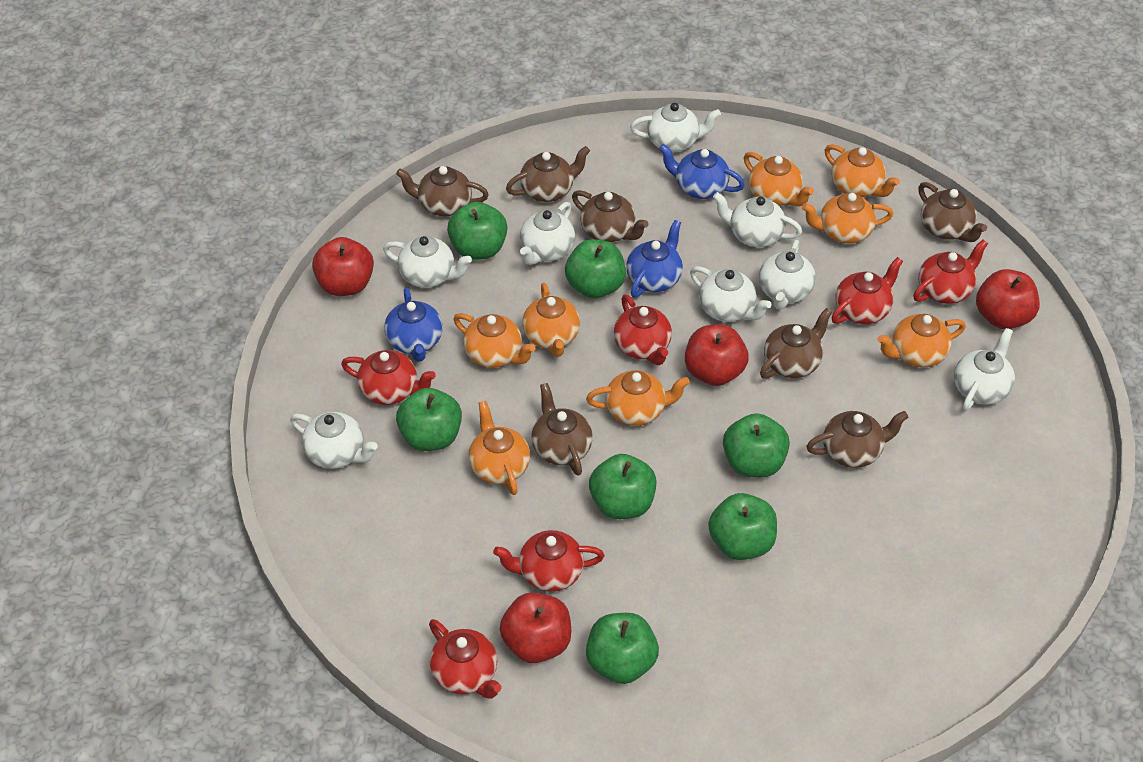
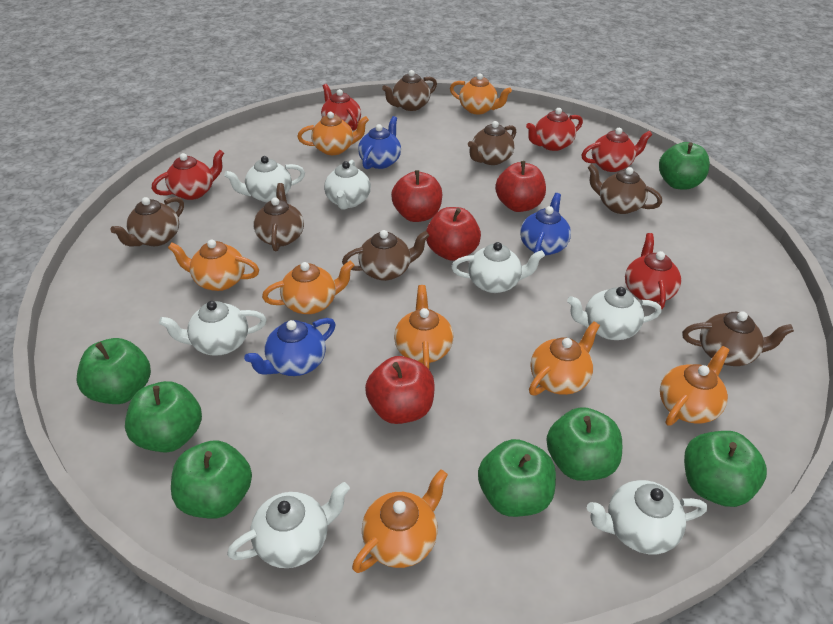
red teapot: 6 -> 5
white teapot: 8 -> 7

